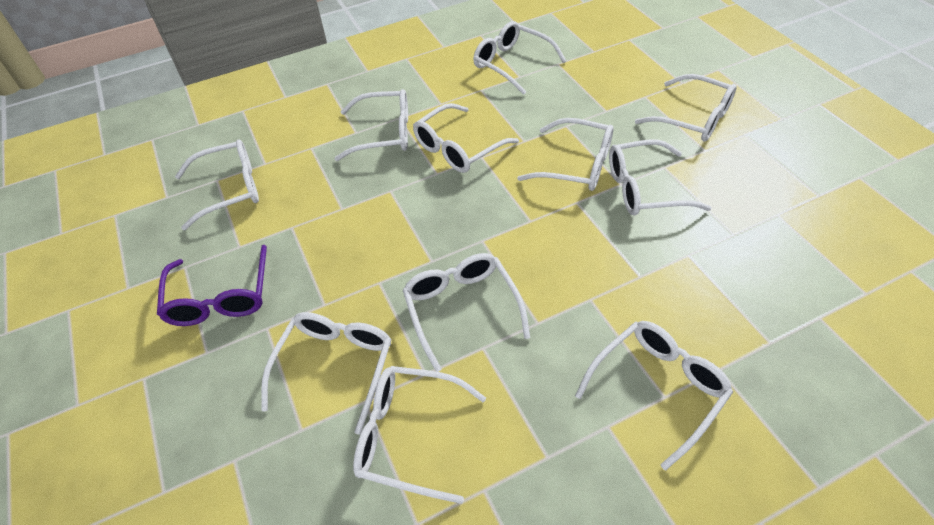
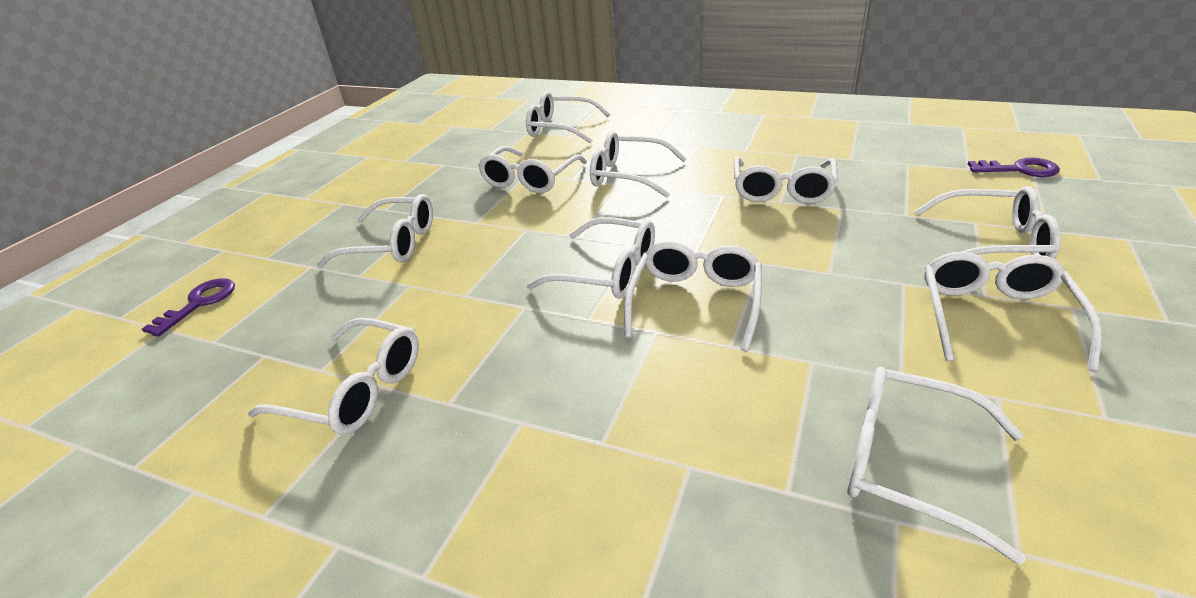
purple glasses: 1 -> 0
purple key: 0 -> 2

